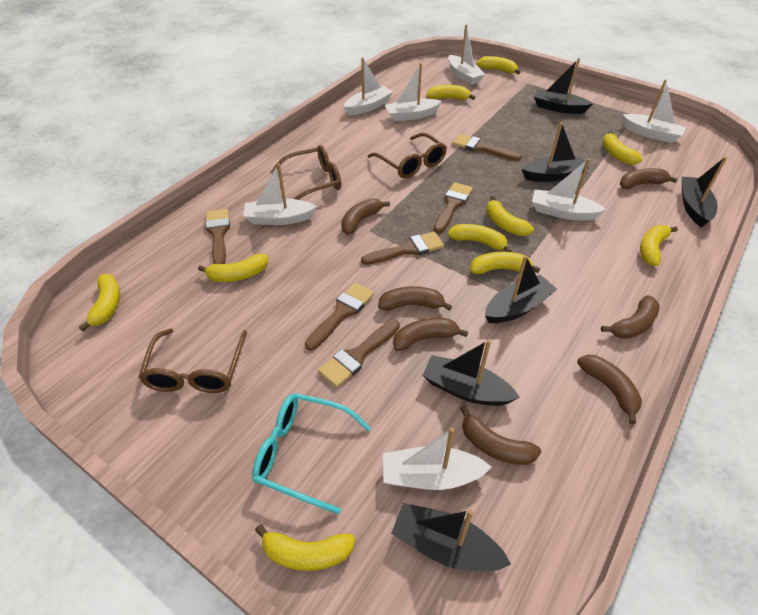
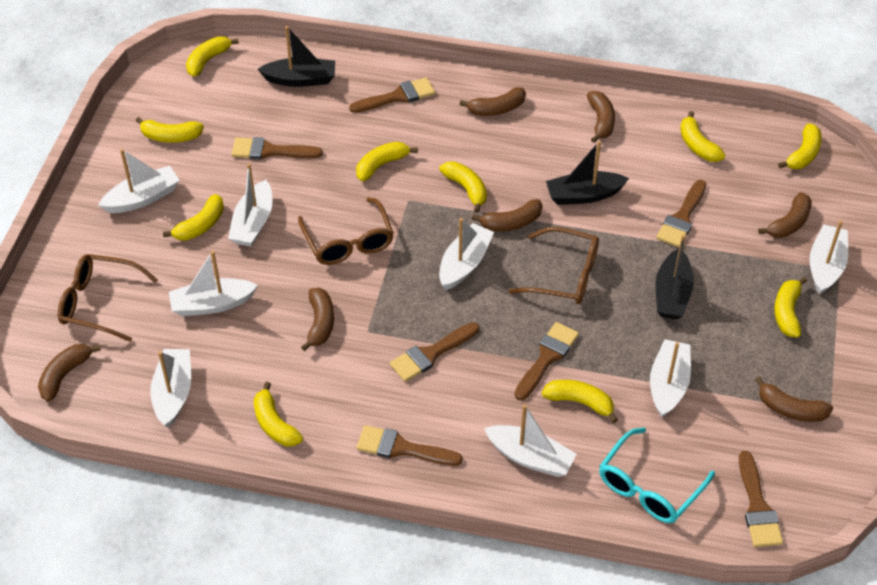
black boat: 6 -> 3
brown brush: 6 -> 7
white boat: 7 -> 8

